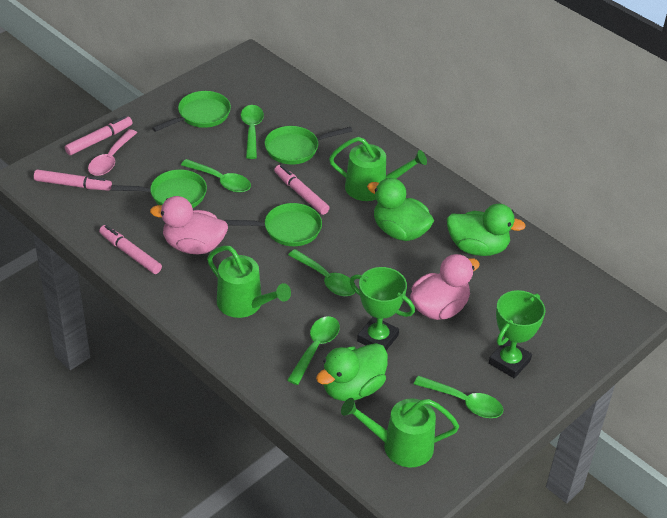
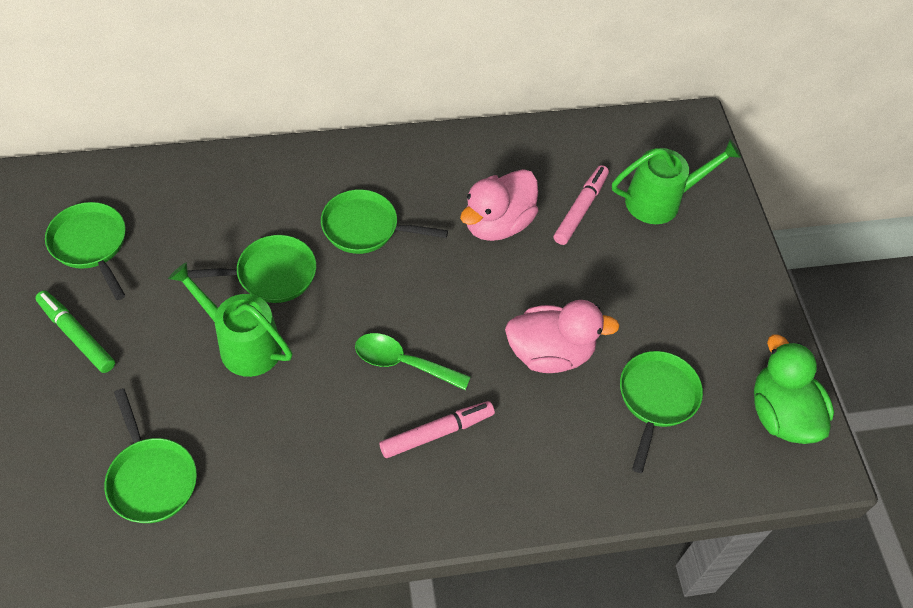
green duck: 3 -> 1
green marker: 0 -> 1
green pan: 4 -> 5
green spoon: 5 -> 1
green trophy: 2 -> 0
green watering can: 3 -> 2
pink marker: 4 -> 2
pink spoon: 1 -> 0

